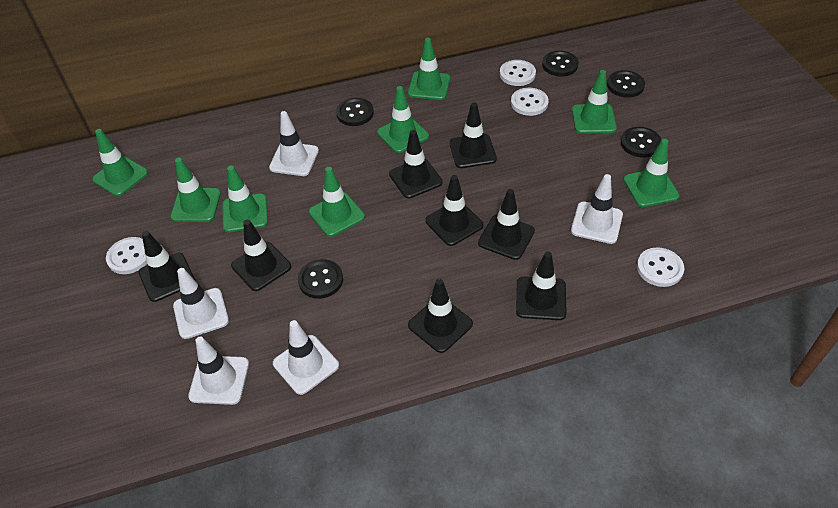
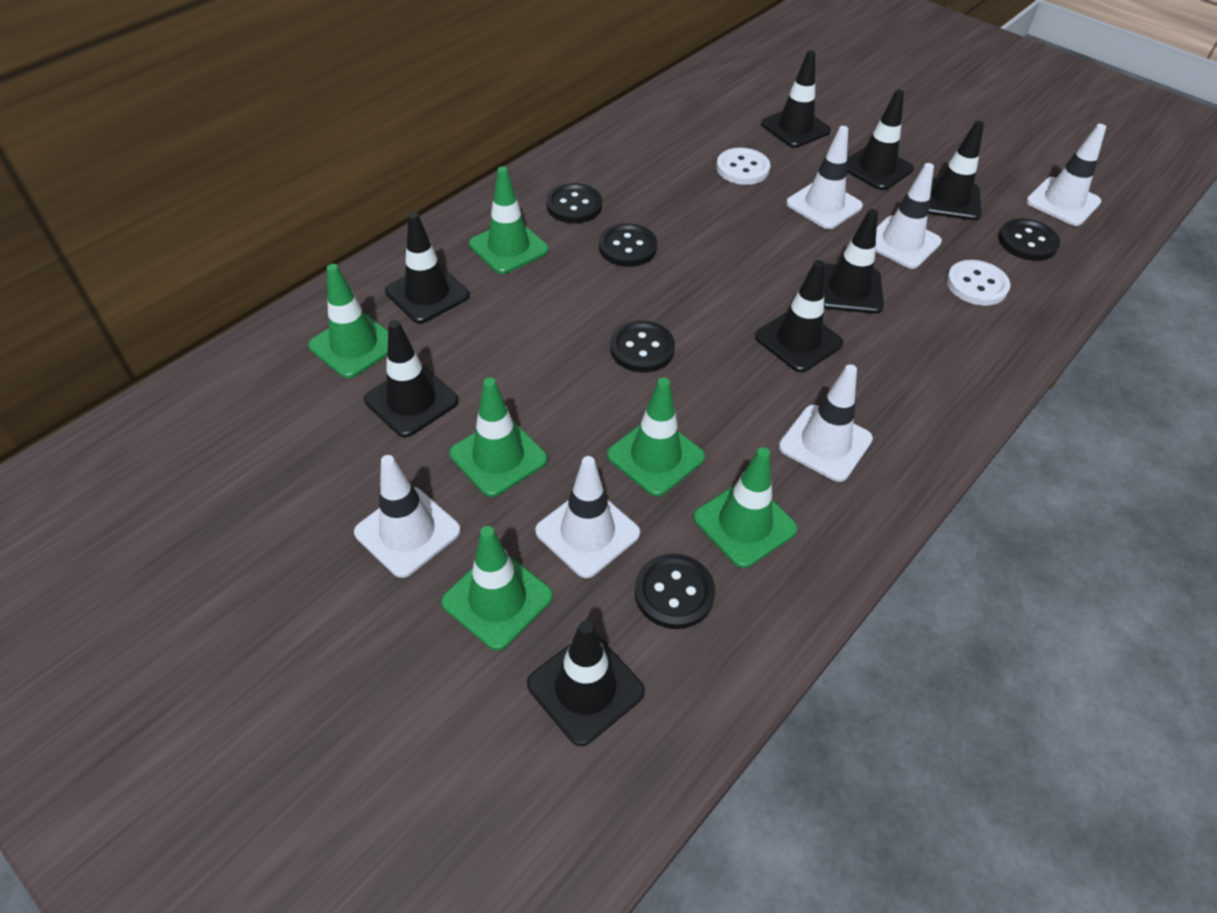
green traffic cone: 8 -> 6
white button: 4 -> 2
white traffic cone: 5 -> 6

